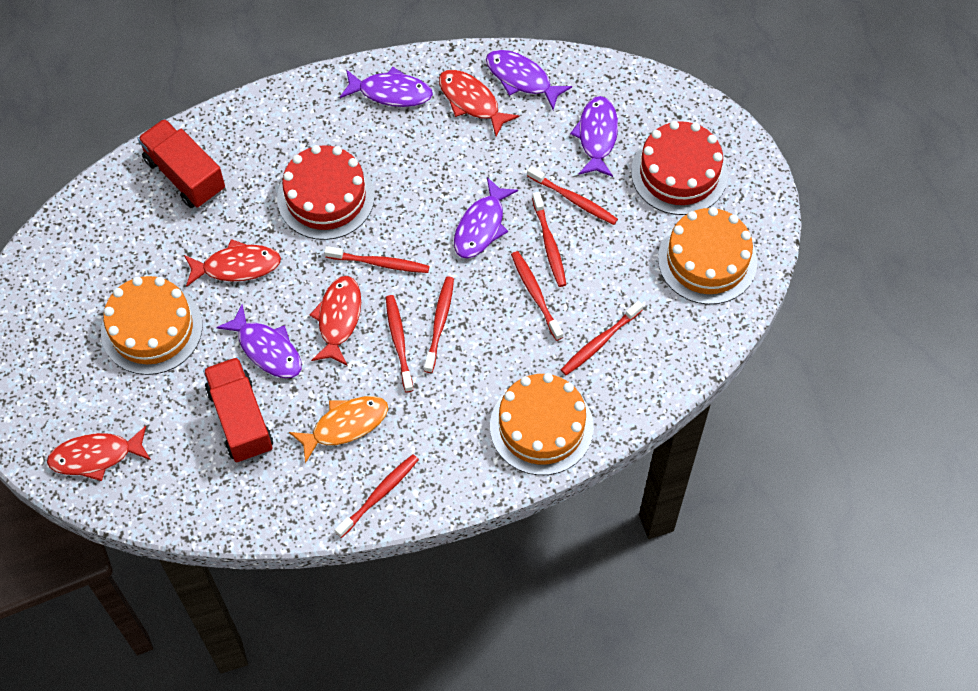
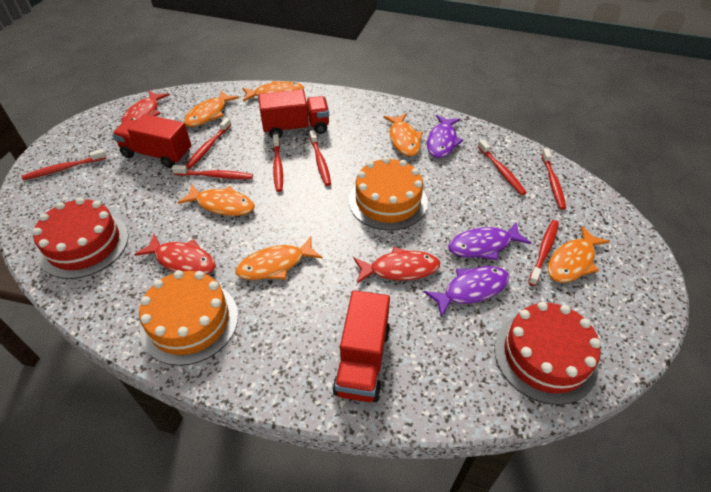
orange cake: 3 -> 2
orange fish: 1 -> 6
purple fish: 5 -> 3
red fish: 4 -> 3
red truck: 2 -> 3

